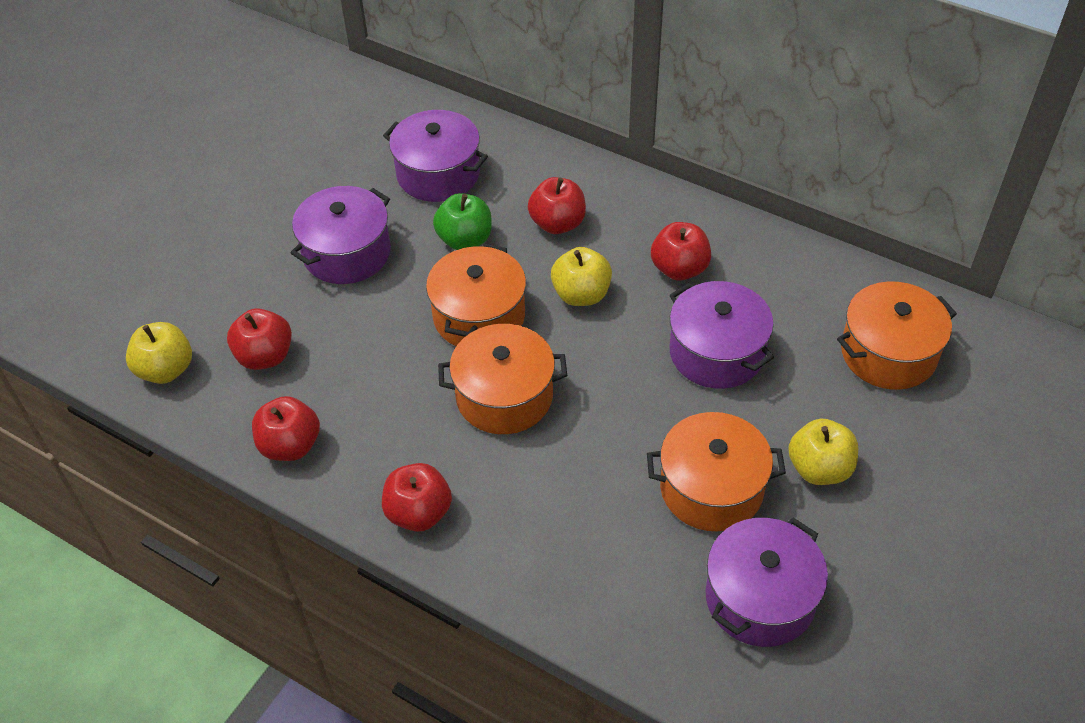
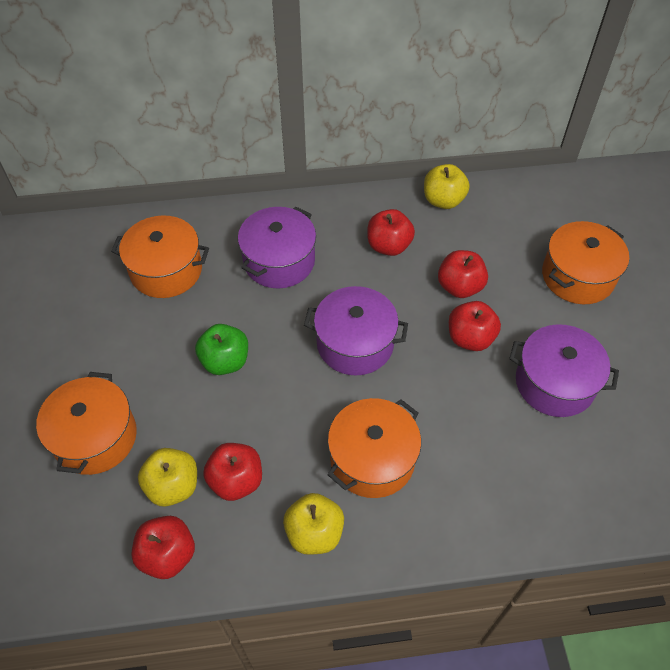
purple pot: 4 -> 3

